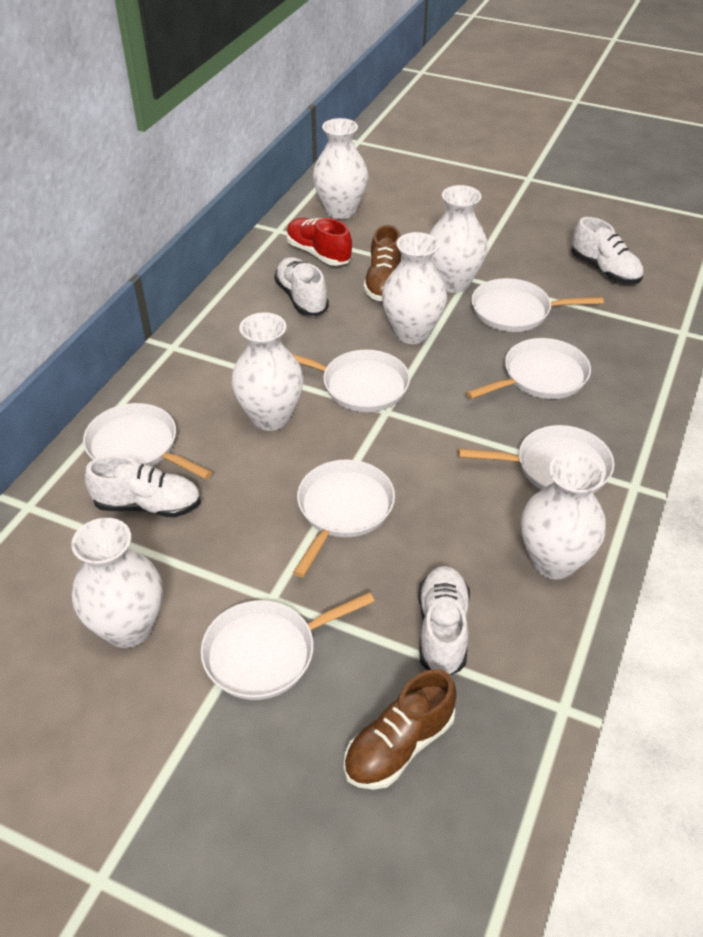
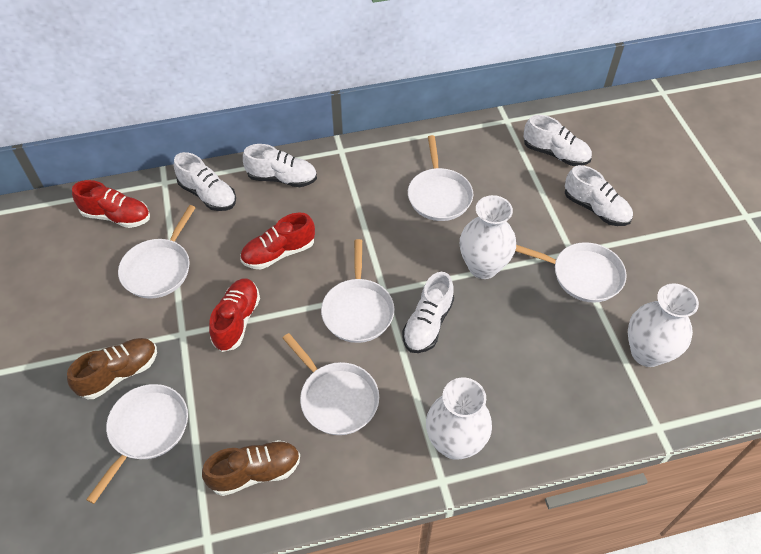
red shoe: 1 -> 3
white pan: 7 -> 6
white shoe: 4 -> 5
white vase: 6 -> 3

